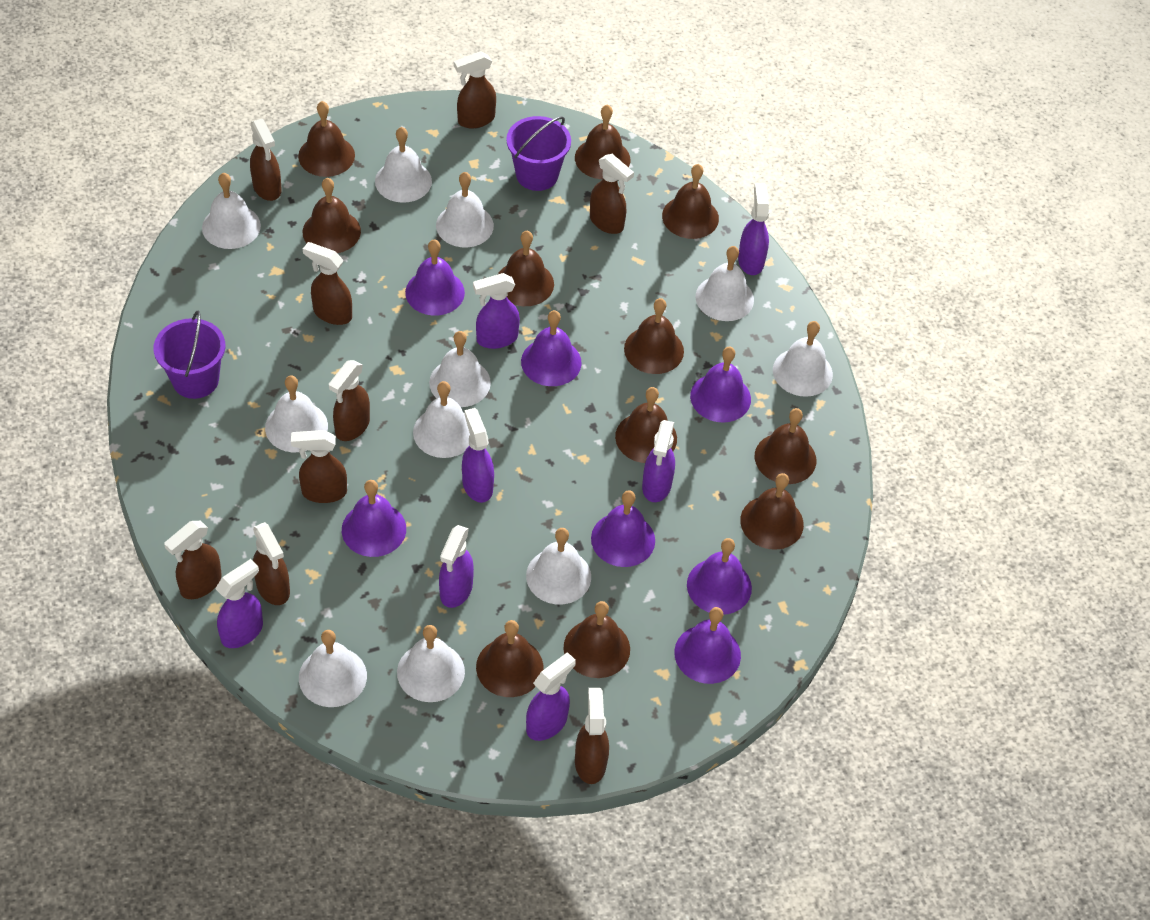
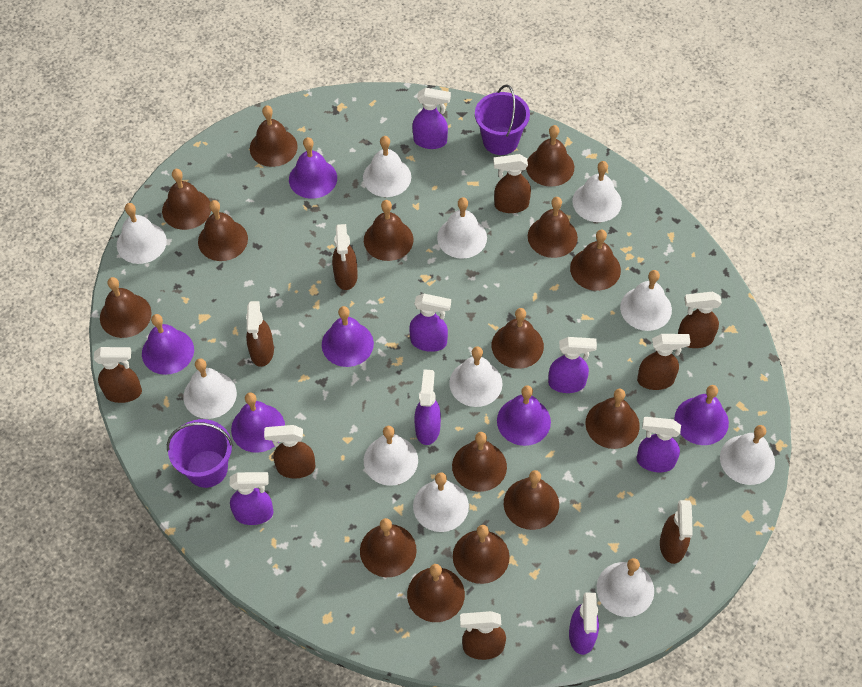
brown bell: 11 -> 15
purple bell: 7 -> 6

